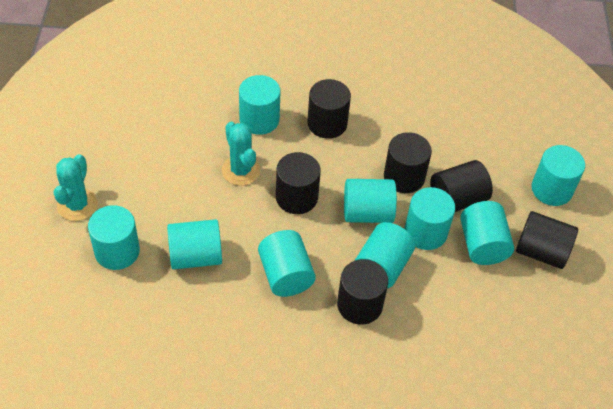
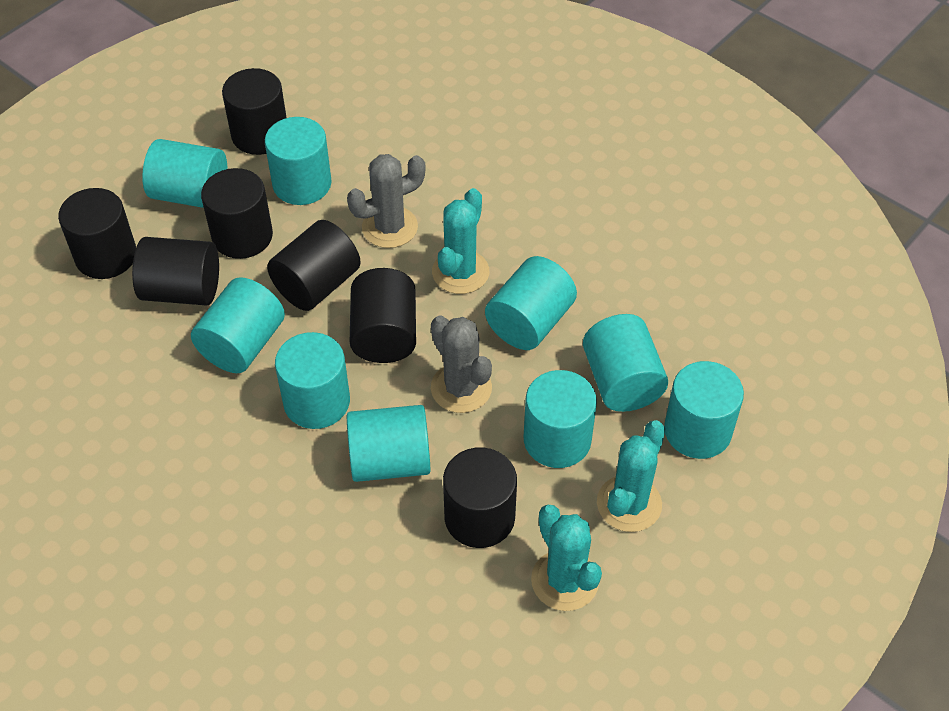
black cylinder: 6 -> 7
grey cactus: 0 -> 2
turquoise cactus: 2 -> 3

